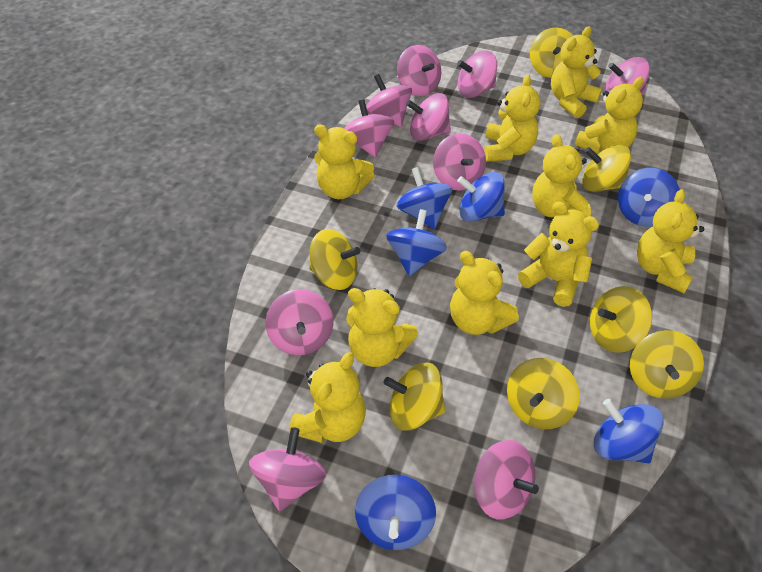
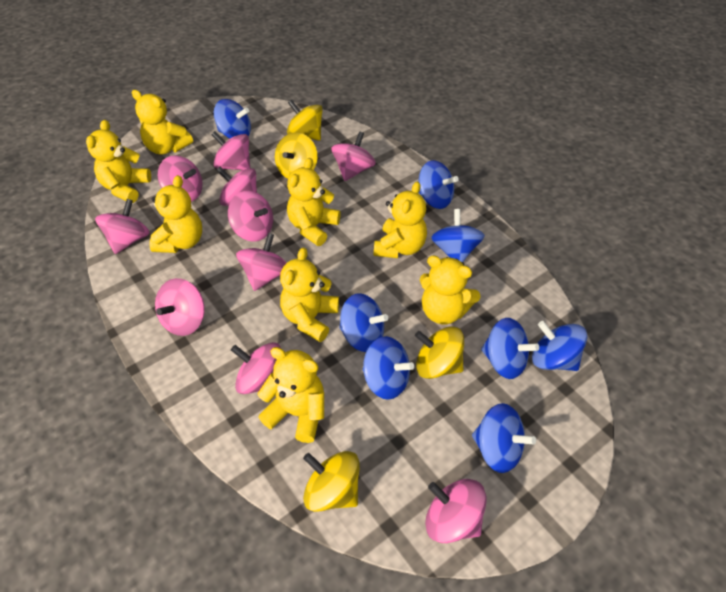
blue spinning top: 6 -> 8
yellow spinning top: 7 -> 4
yellow teddy bear: 10 -> 8

